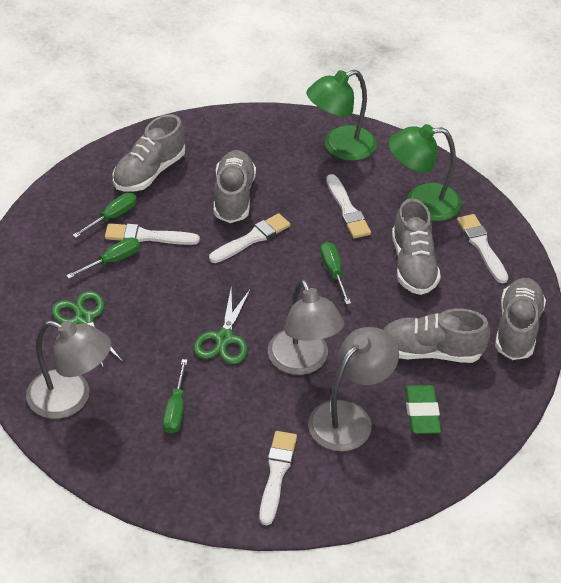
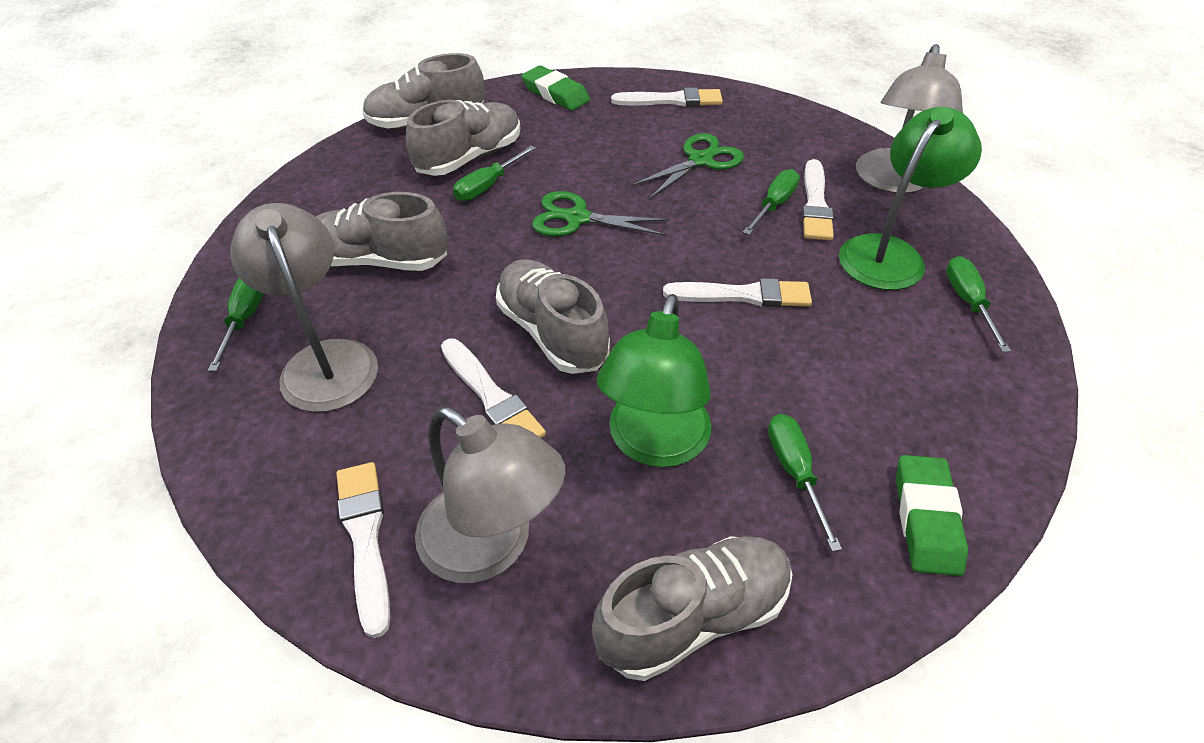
green eraser: 1 -> 2
green screwdriver: 4 -> 5

